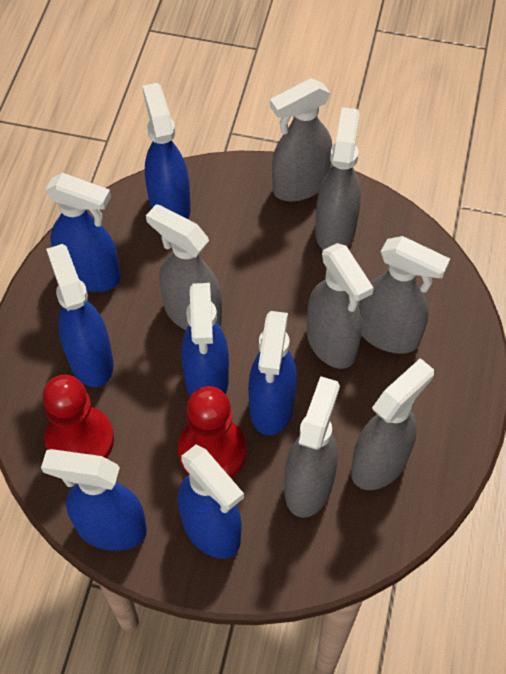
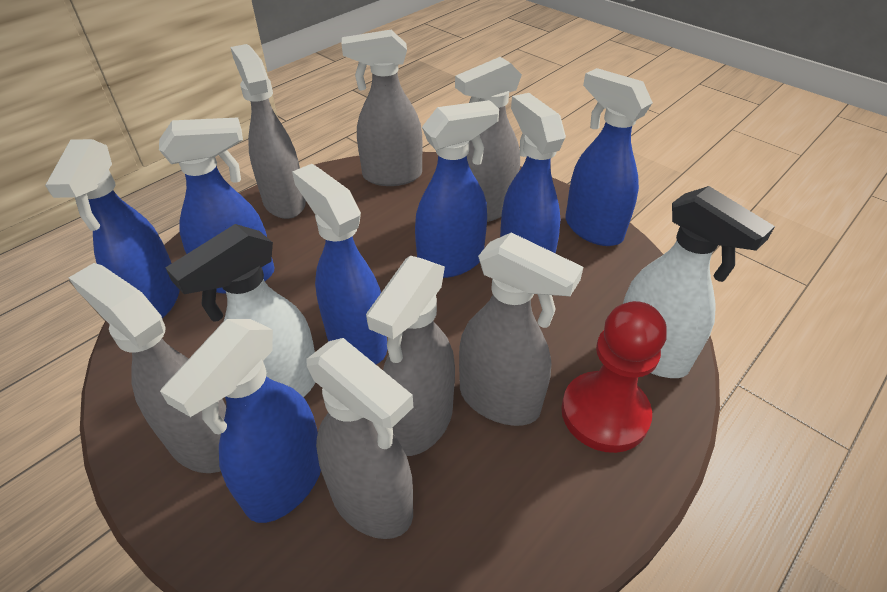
red pawn: 2 -> 1
white spray bottle: 0 -> 2

